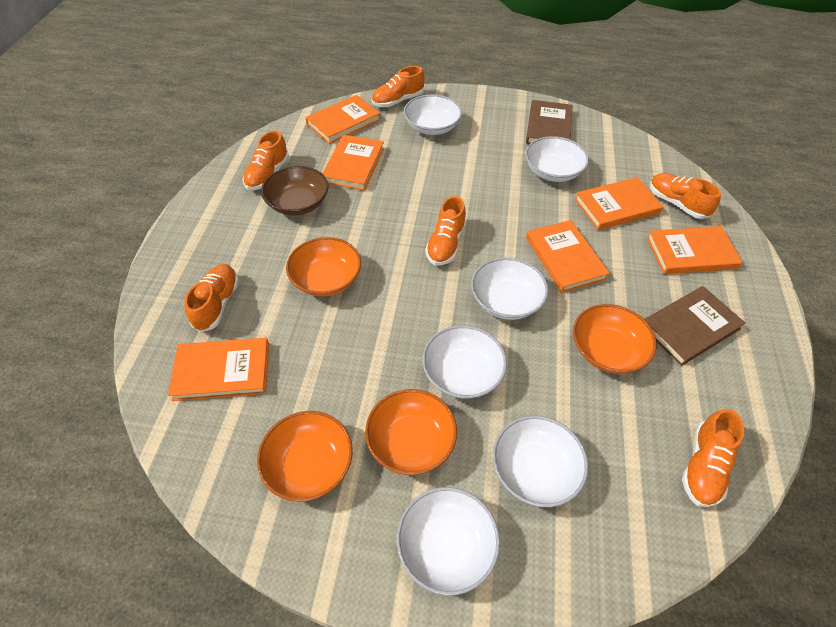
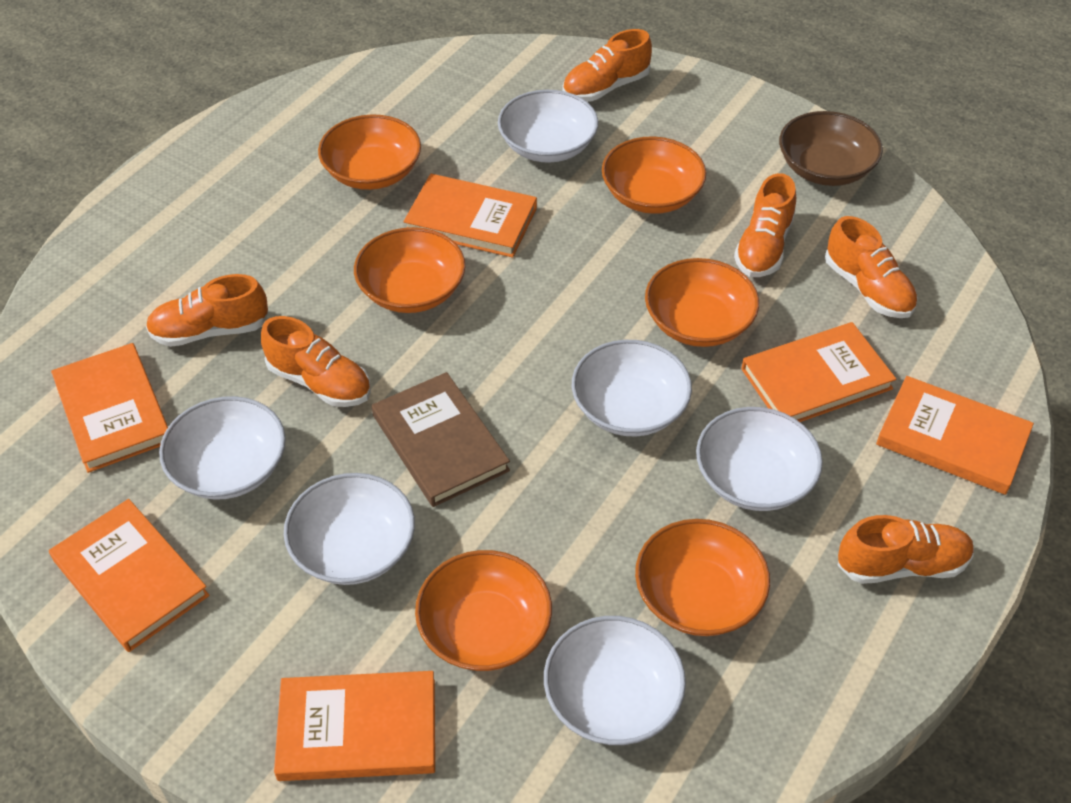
brown book: 2 -> 1
orange bowl: 4 -> 6

